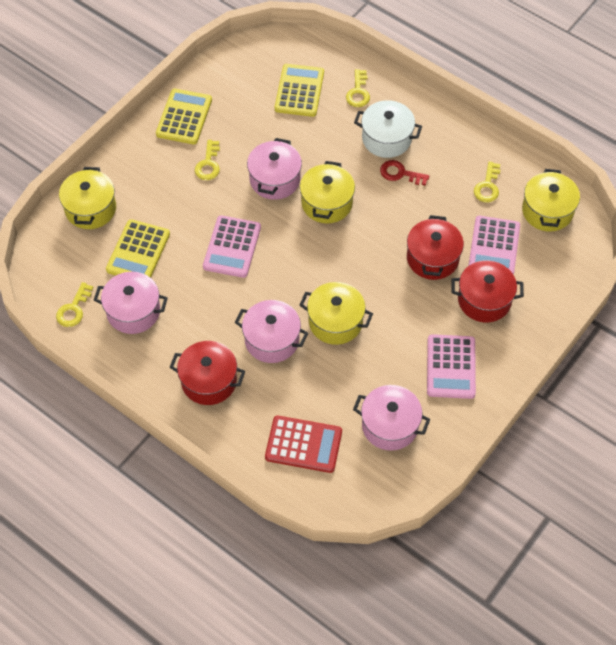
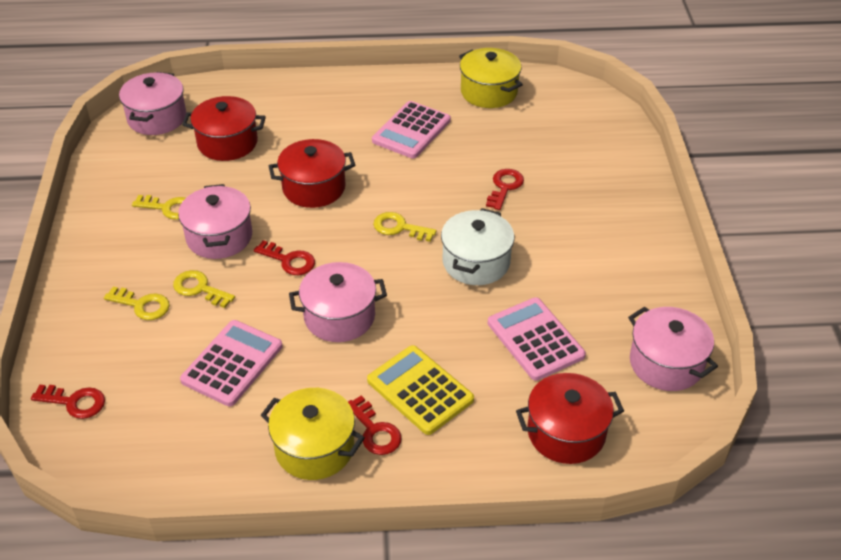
red calculator: 1 -> 0
red key: 1 -> 4
yellow calculator: 3 -> 1
yellow pot: 4 -> 2

